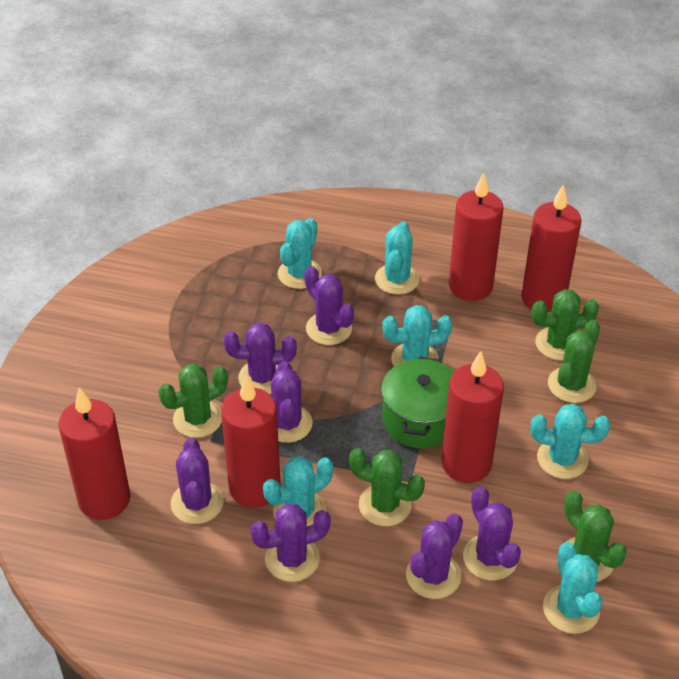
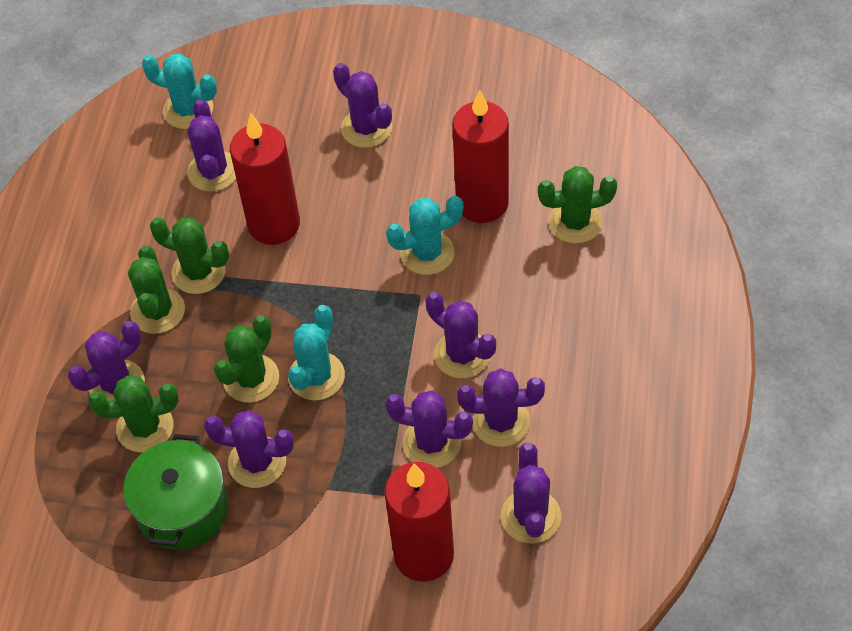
purple cactus: 7 -> 8
red candle: 5 -> 3
turquoise cactus: 6 -> 3

